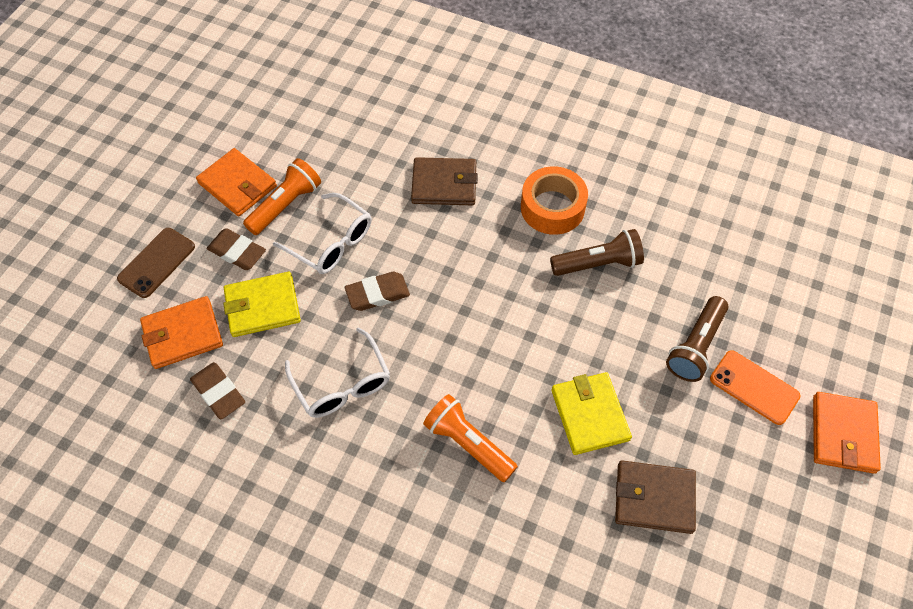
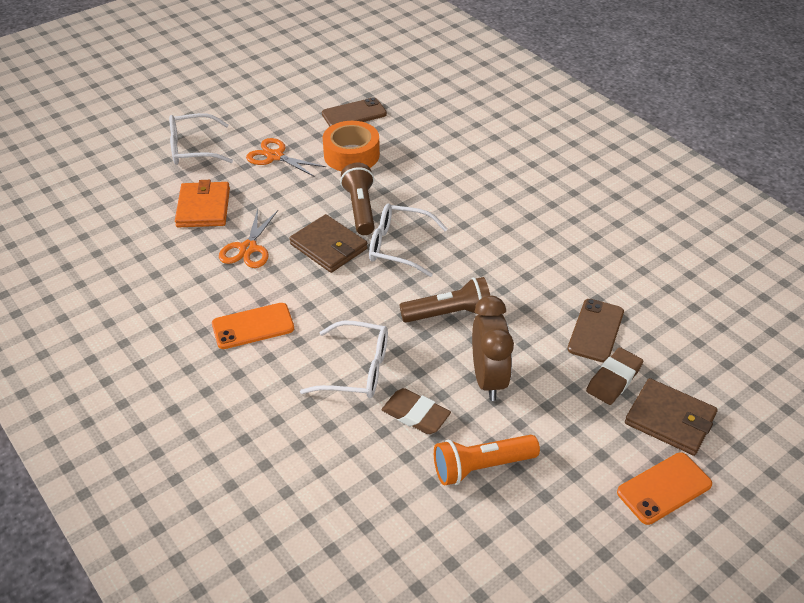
brown clock: 0 -> 1
brown eraser: 3 -> 2
brown phone: 1 -> 2
orange flashlight: 2 -> 1
orange phone: 1 -> 2
orange scissors: 0 -> 2
orange wallet: 3 -> 1
white glasses: 2 -> 3
yellow wallet: 2 -> 0

